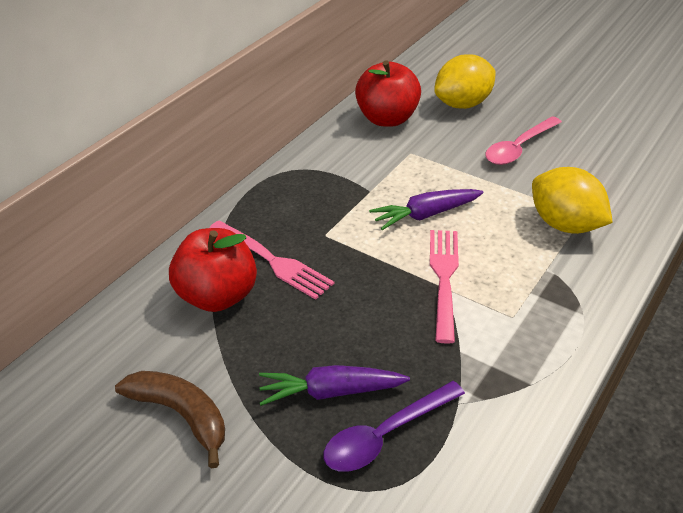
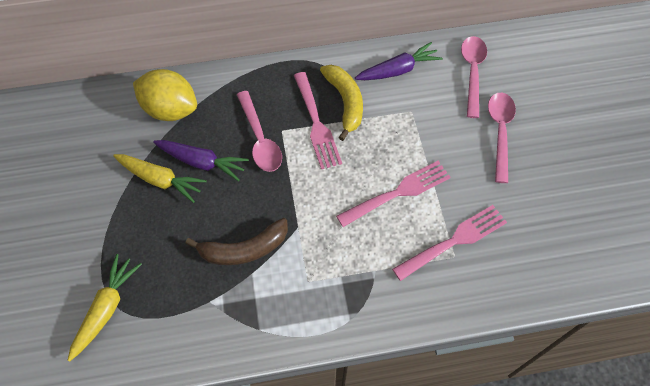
pink fork: 2 -> 3
pink spoon: 1 -> 3
purple spoon: 1 -> 0
red apple: 2 -> 0
yellow banana: 0 -> 1
yellow carrot: 0 -> 2
yellow lemon: 2 -> 1

